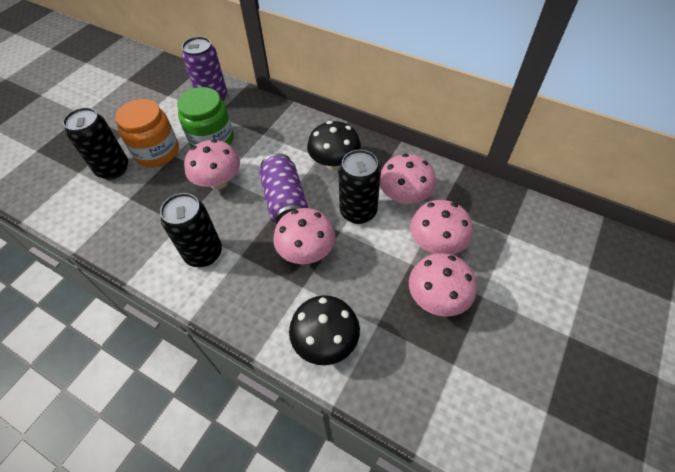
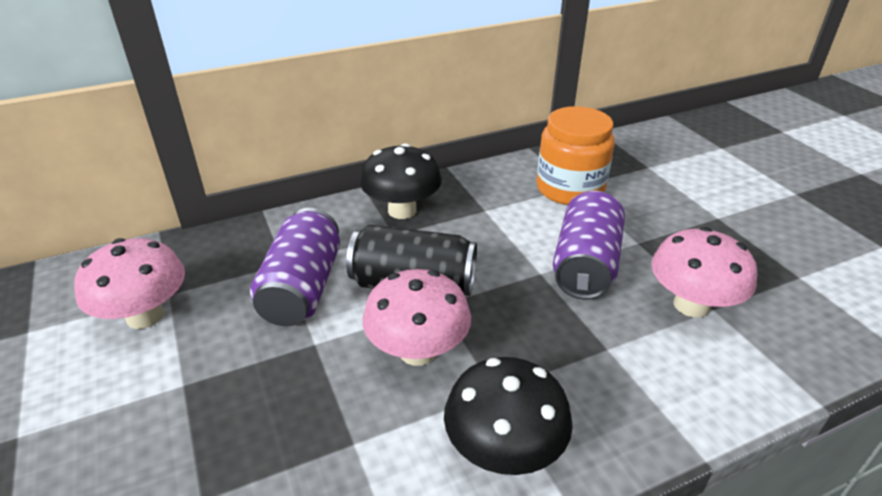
black can: 3 -> 1
green jar: 1 -> 0
pink mushroom: 5 -> 3

